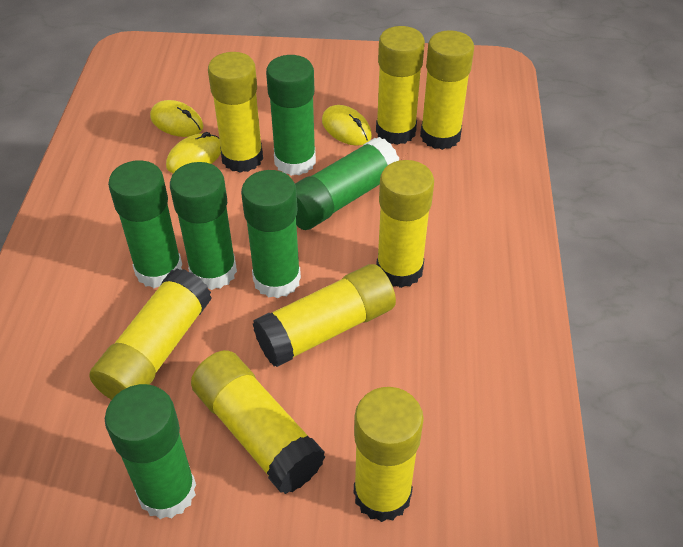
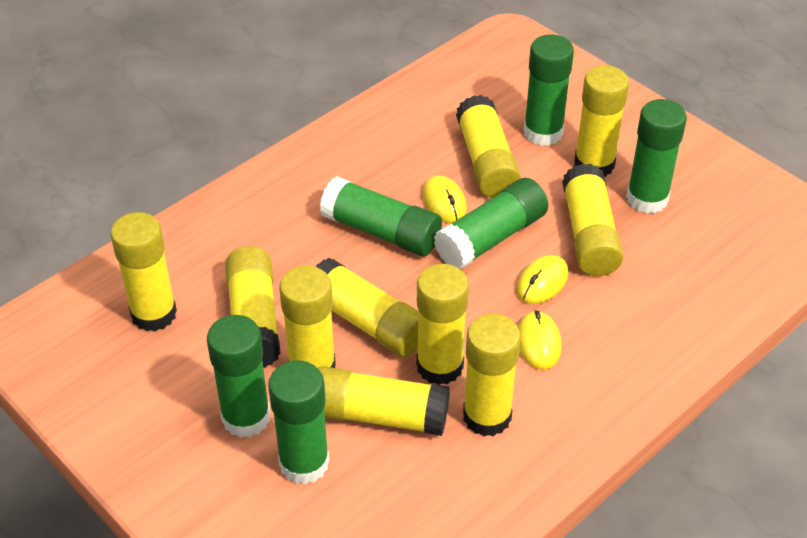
yellow glue stick: 8 -> 10

